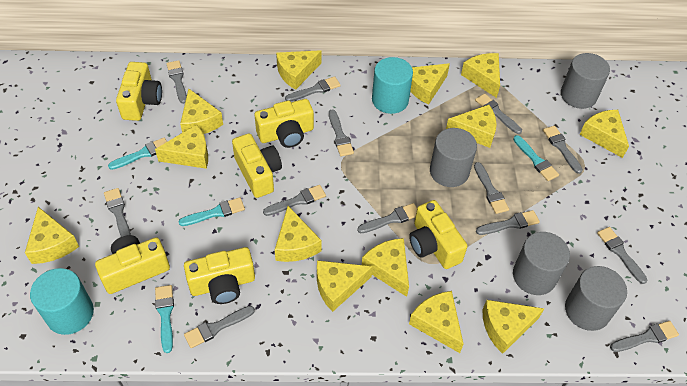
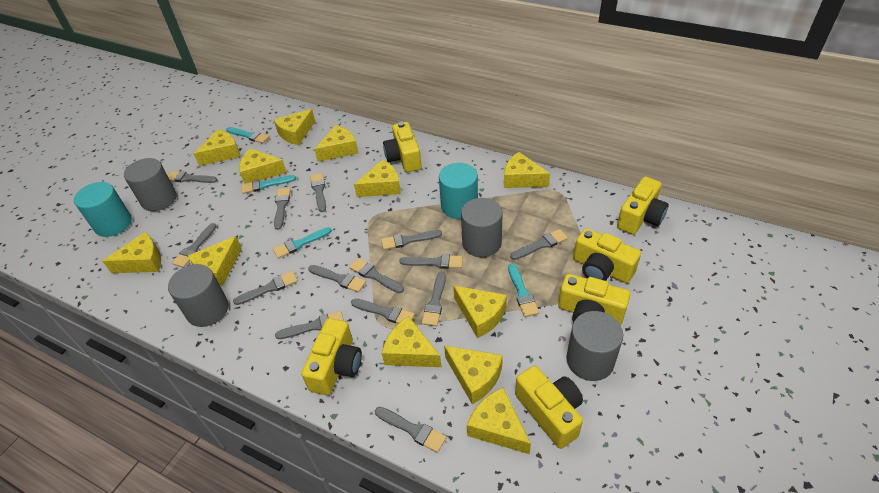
grey brush: 13 -> 14
yellow cheese: 13 -> 12

